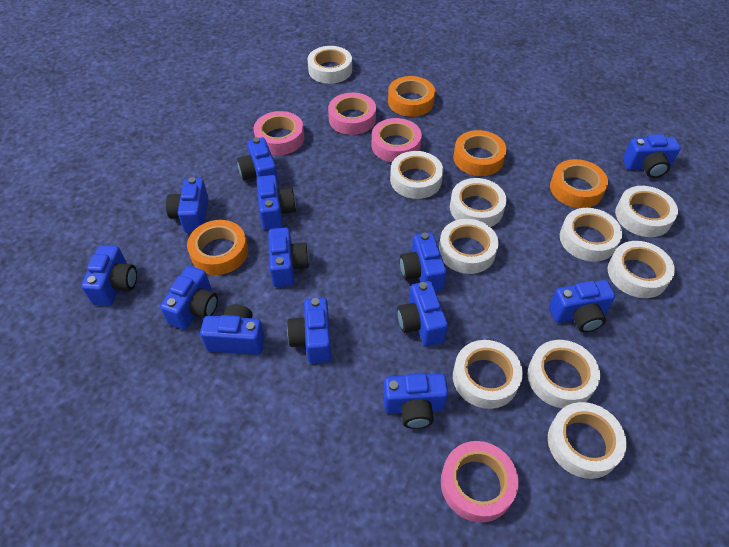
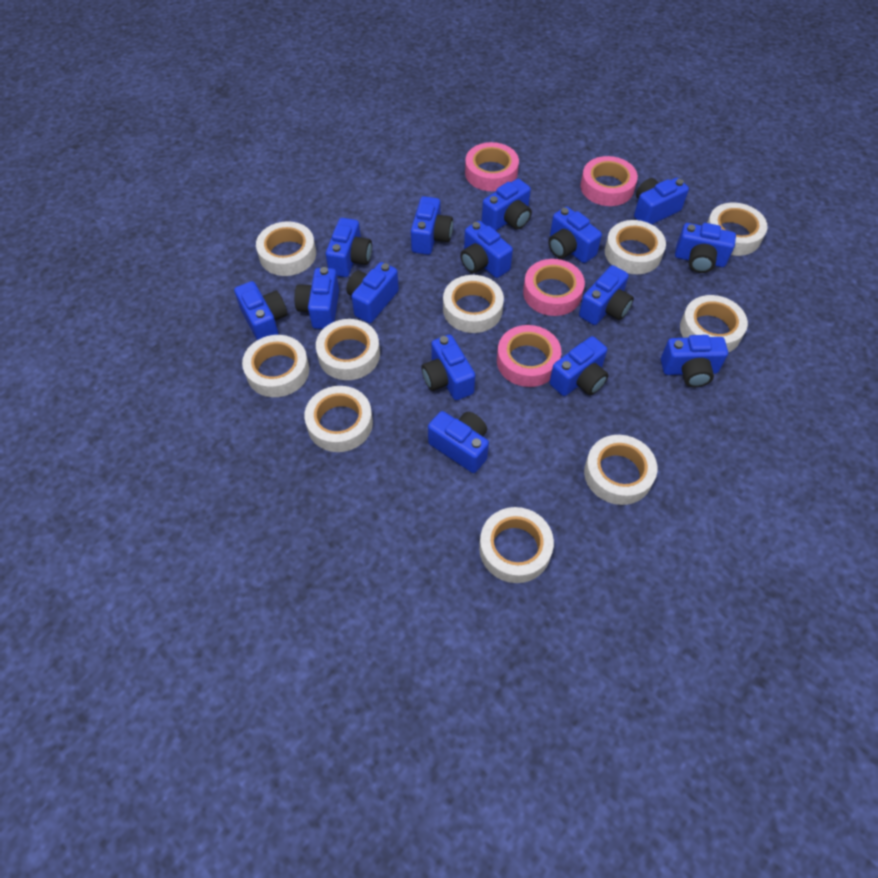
blue camera: 13 -> 15
orange tape: 4 -> 0

